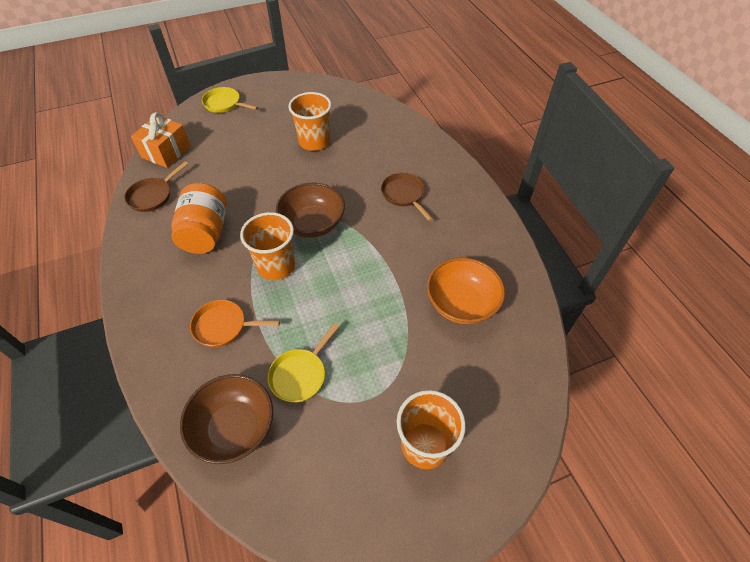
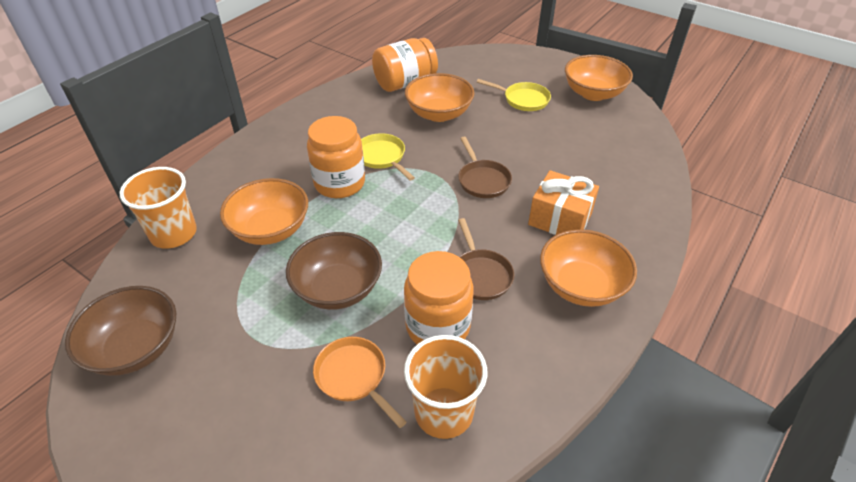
orange bowl: 1 -> 4
orange cup: 3 -> 2
orange jar: 1 -> 3

